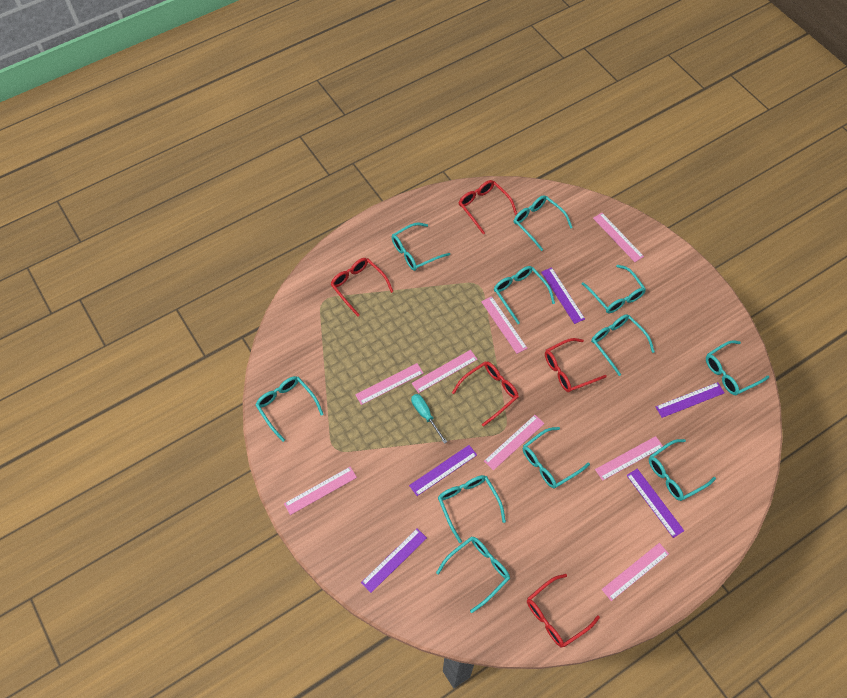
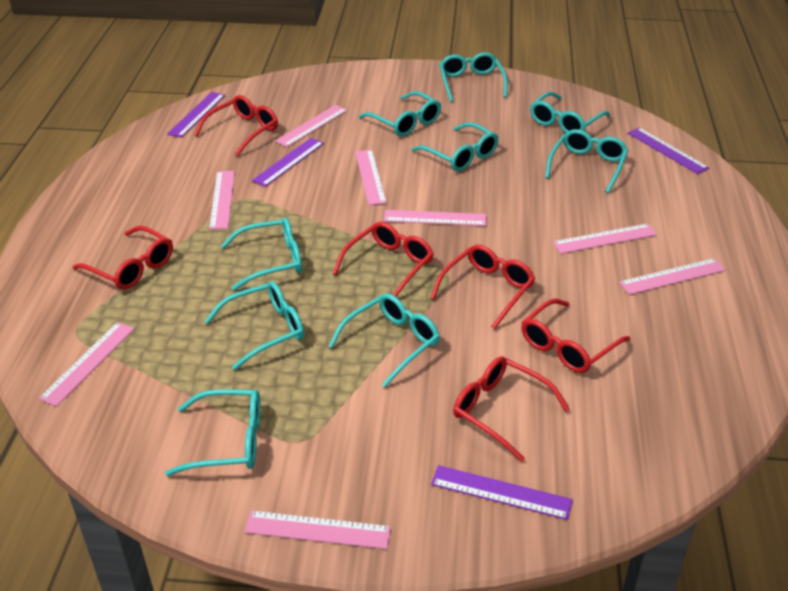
purple ruler: 5 -> 4
red glasses: 5 -> 6
turquoise glasses: 11 -> 9
turquoise screwdriver: 1 -> 0

